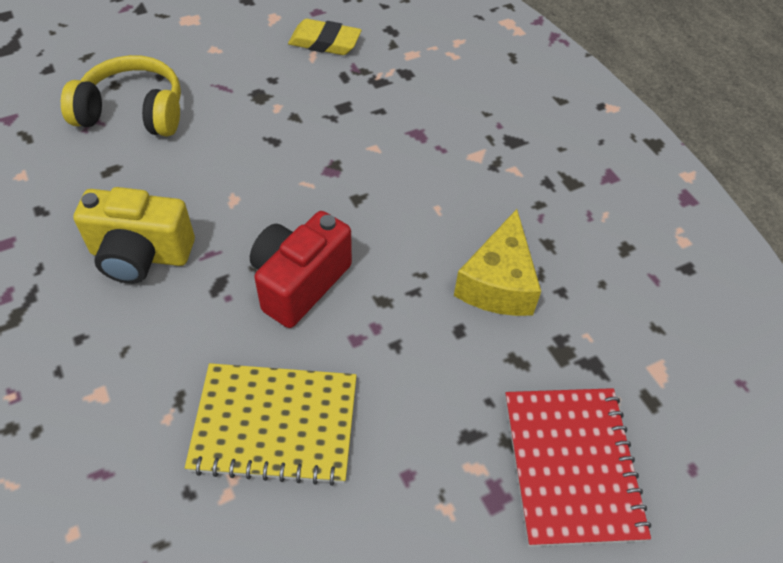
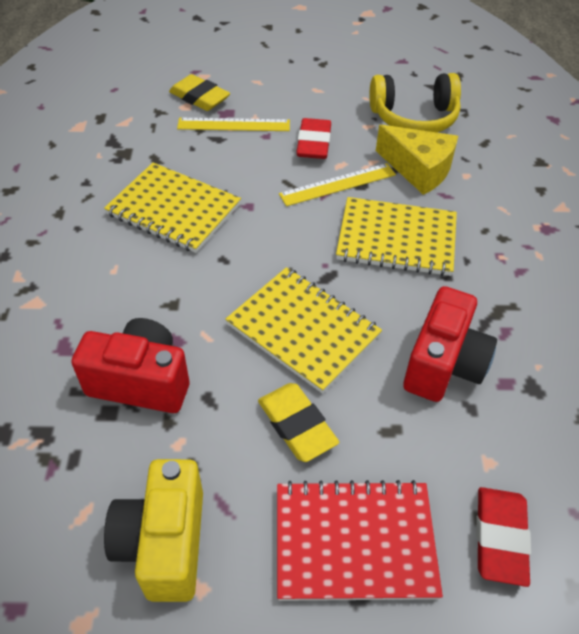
red camera: 1 -> 2
red eraser: 0 -> 2
yellow eraser: 1 -> 2
yellow notebook: 1 -> 3
yellow ruler: 0 -> 2

